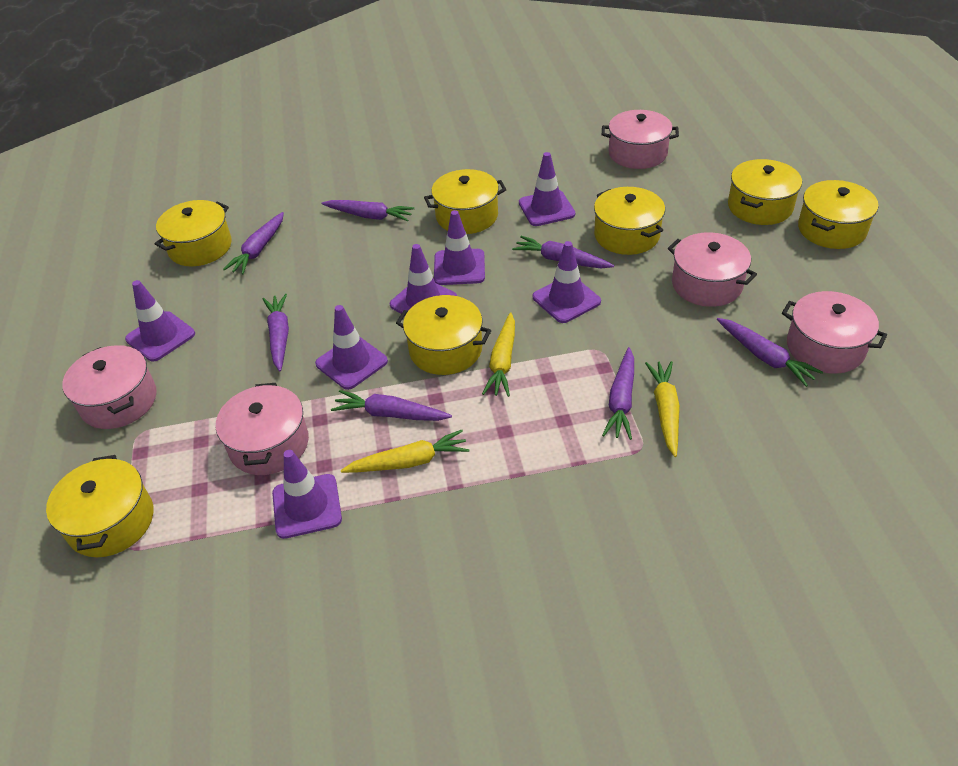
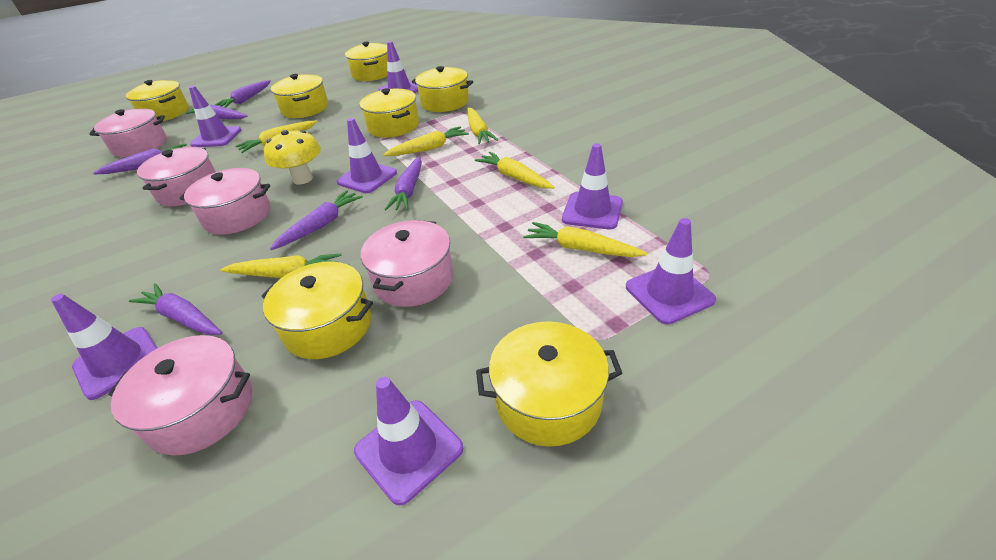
purple carrot: 7 -> 6
yellow carrot: 3 -> 6
yellow mushroom: 0 -> 1

